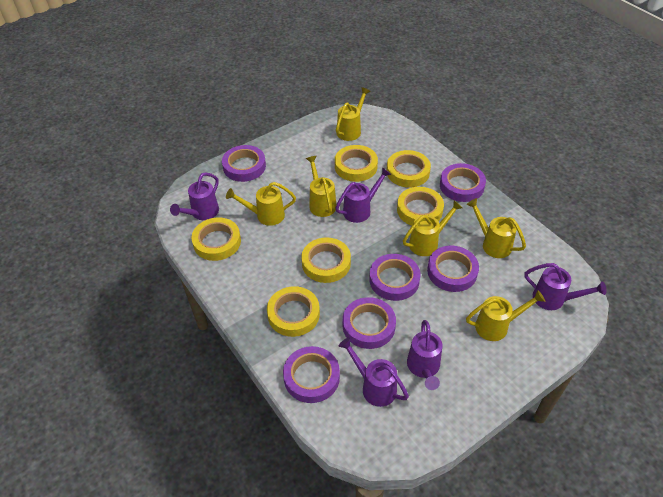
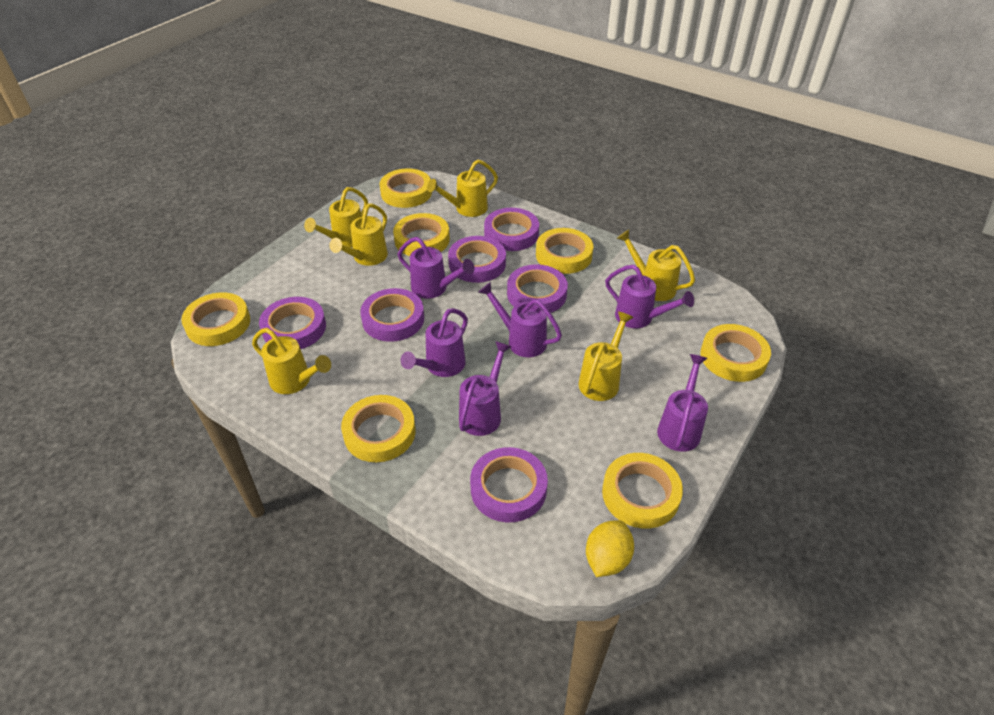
purple watering can: 5 -> 6
yellow lemon: 0 -> 1
yellow tape: 6 -> 7

